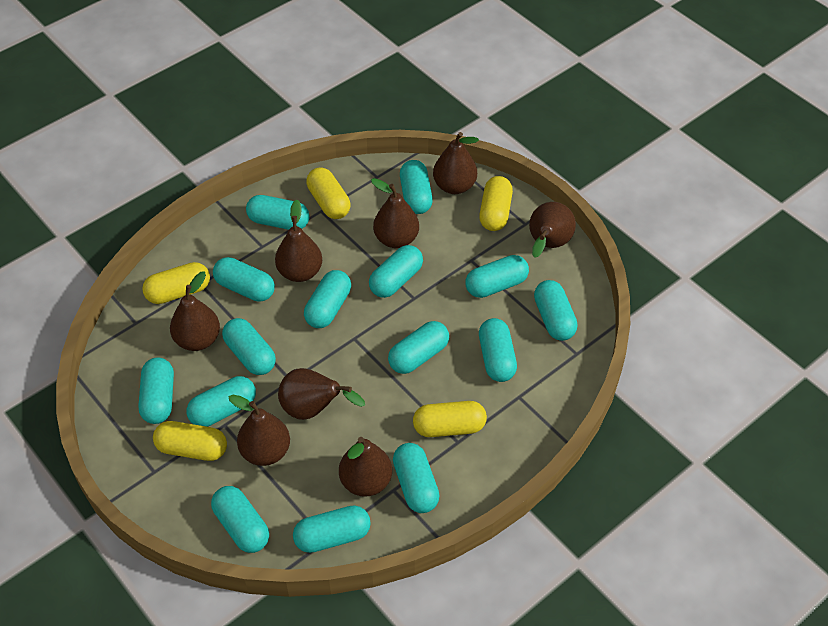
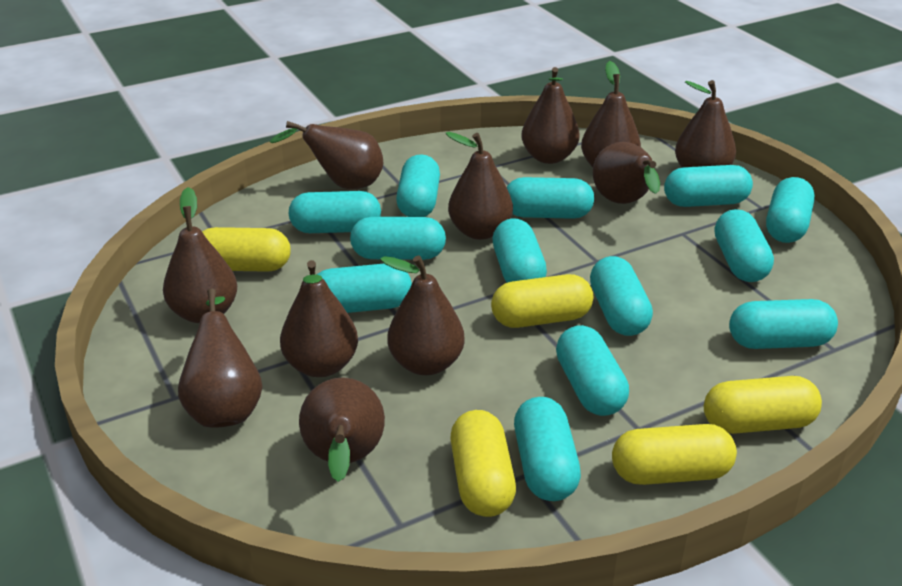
brown pear: 8 -> 11
turquoise capsule: 15 -> 13

